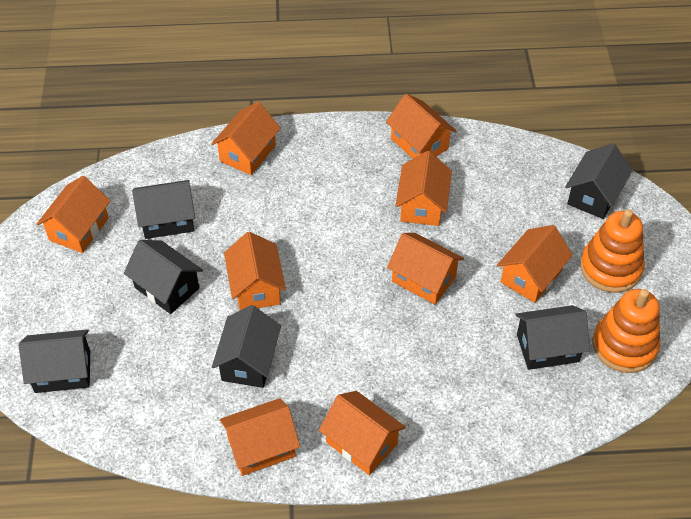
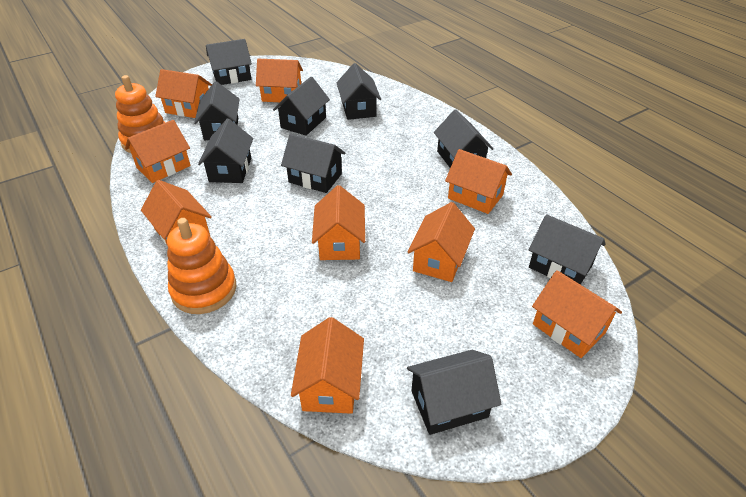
black house: 6 -> 9

